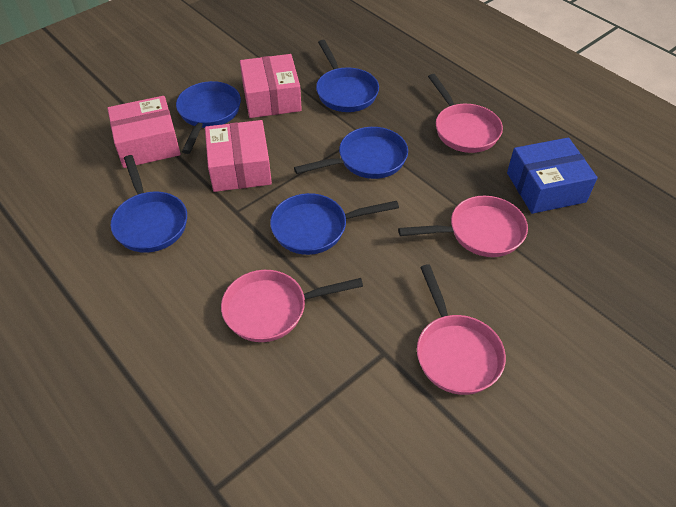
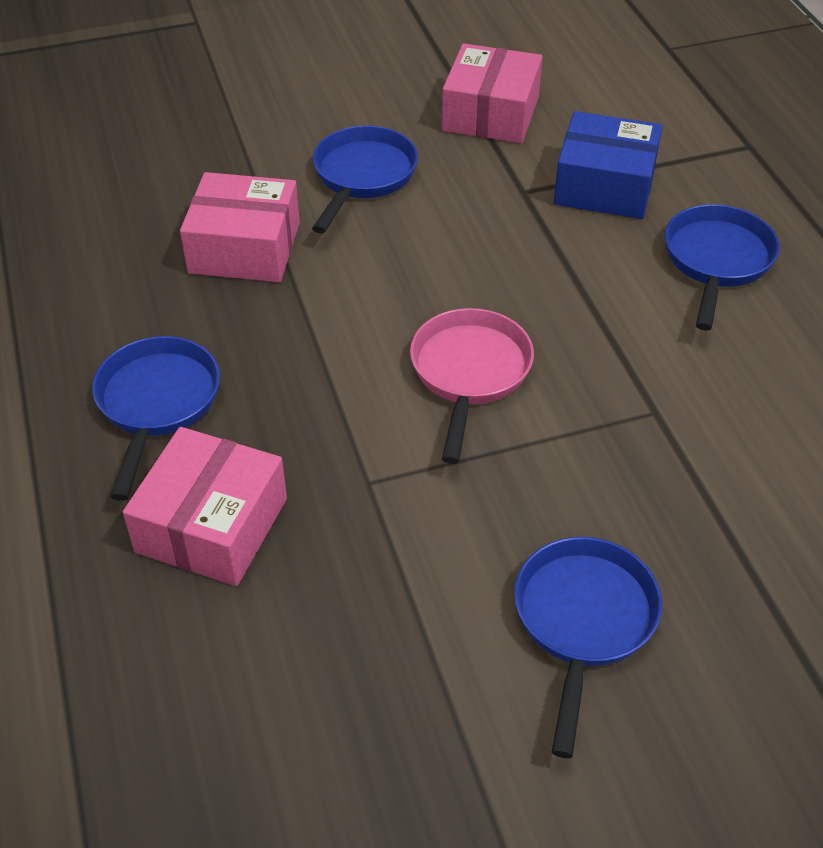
blue pan: 5 -> 4
pink pan: 4 -> 1

